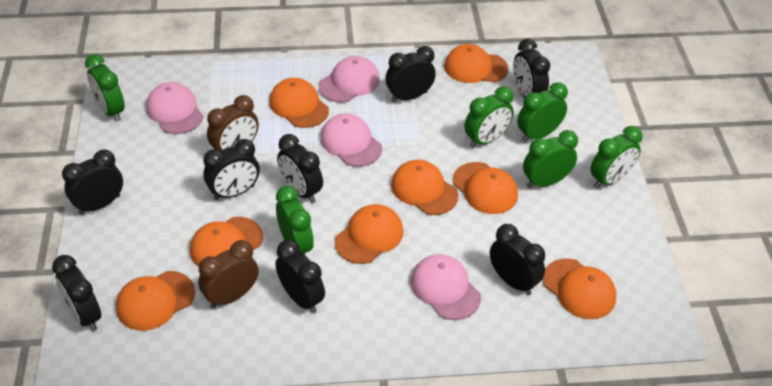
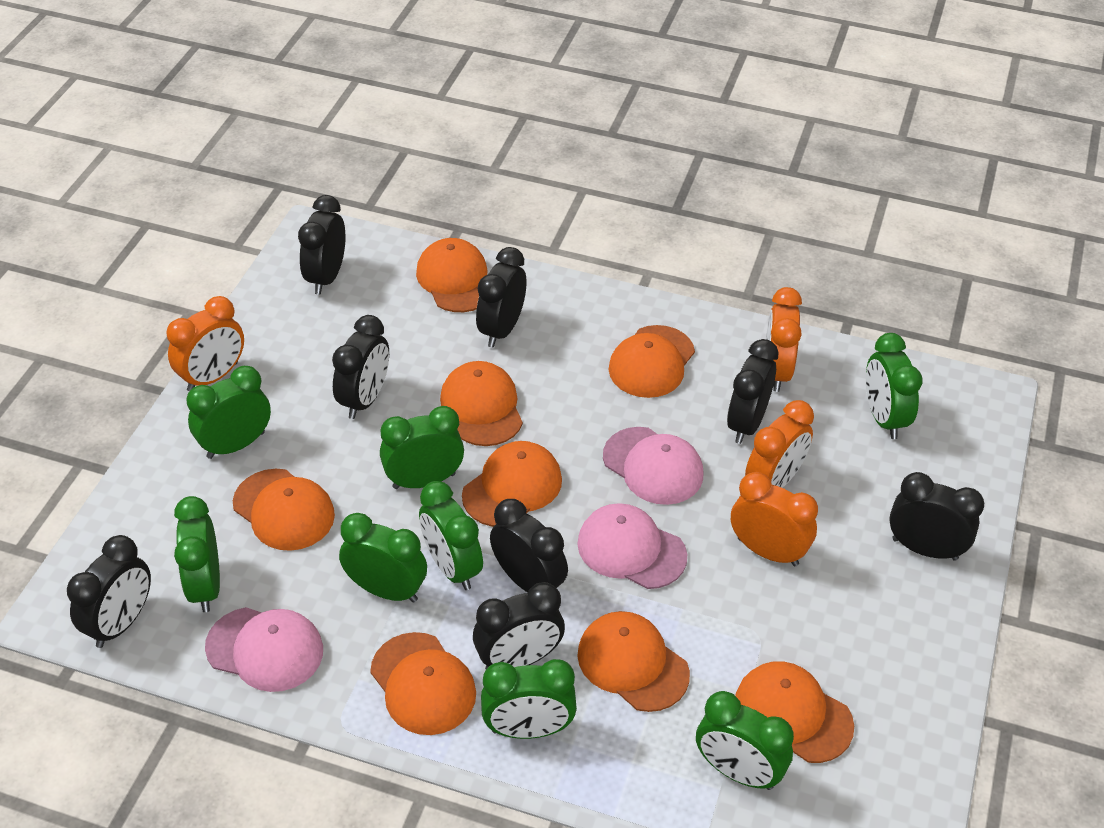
brown clock: 2 -> 0
green clock: 6 -> 8
orange clock: 0 -> 4
pink cap: 4 -> 3

